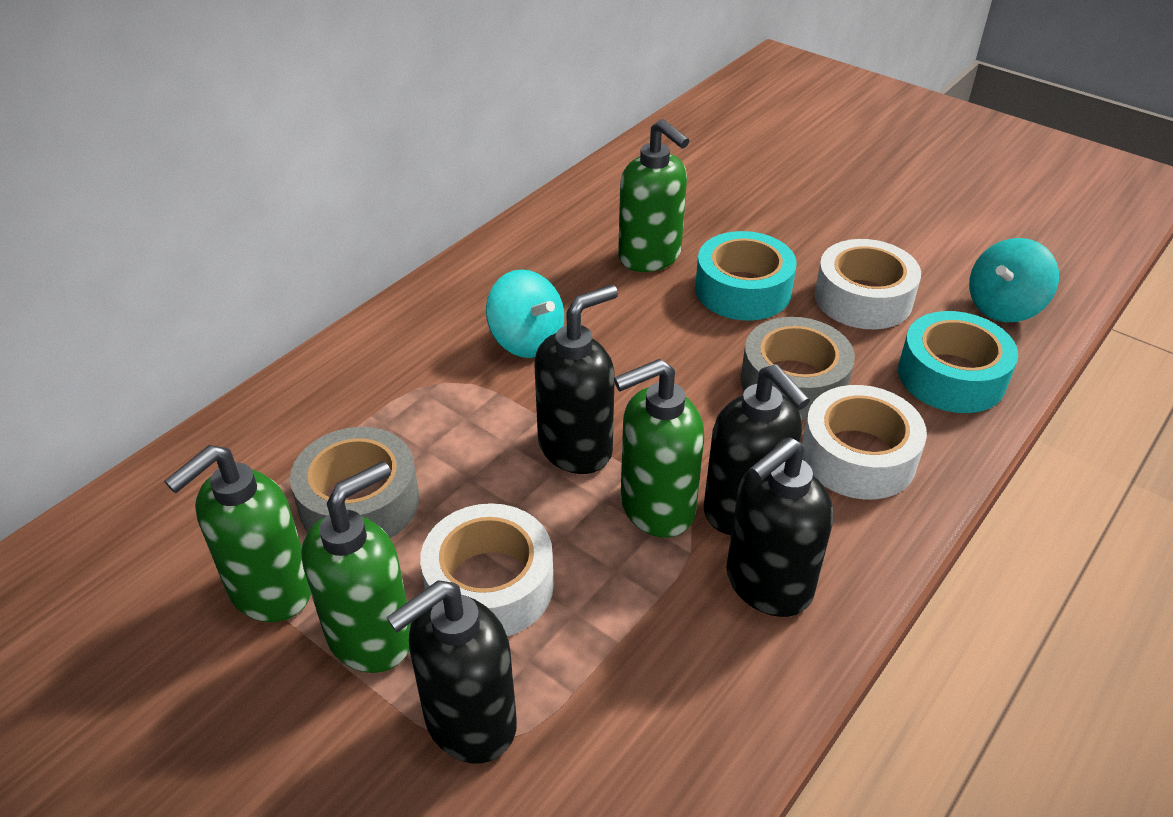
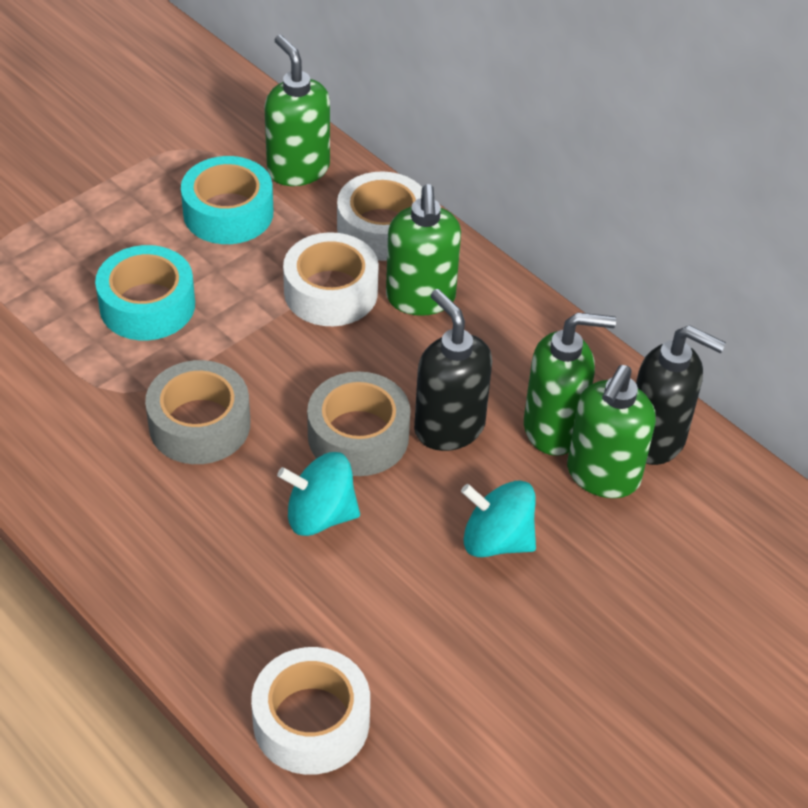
black soap dispenser: 4 -> 2

